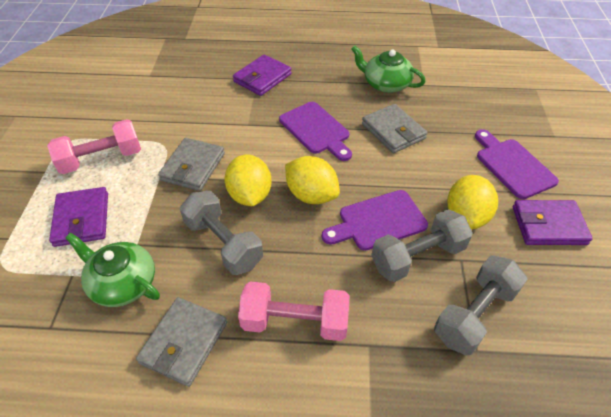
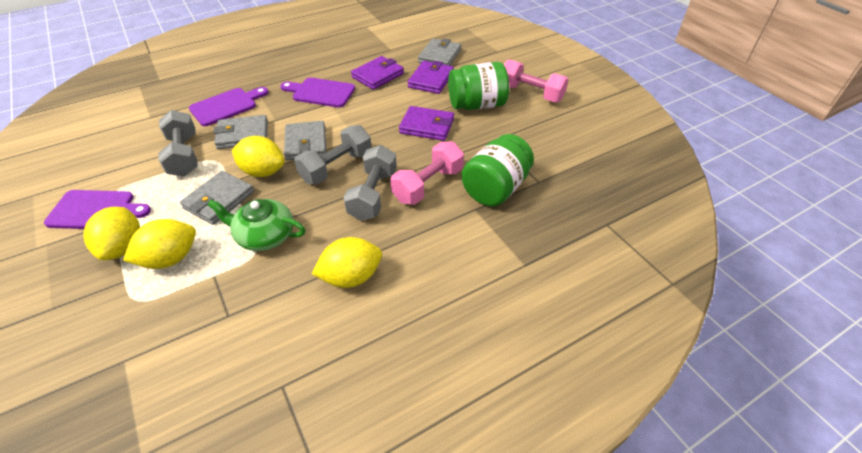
green jar: 0 -> 2
green teapot: 2 -> 1
grey wallet: 3 -> 4
yellow lemon: 3 -> 4

